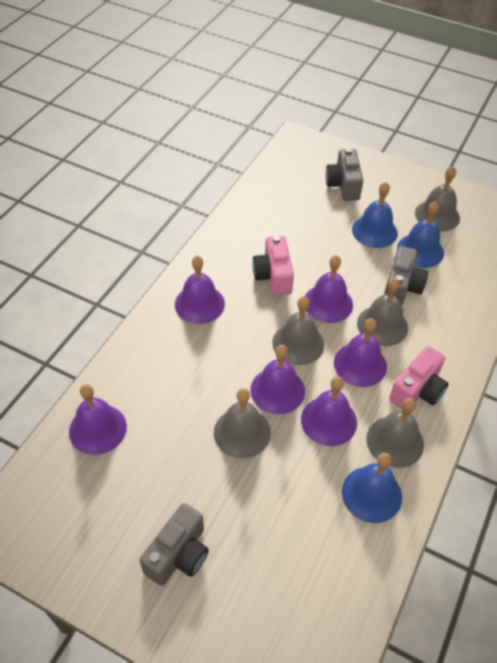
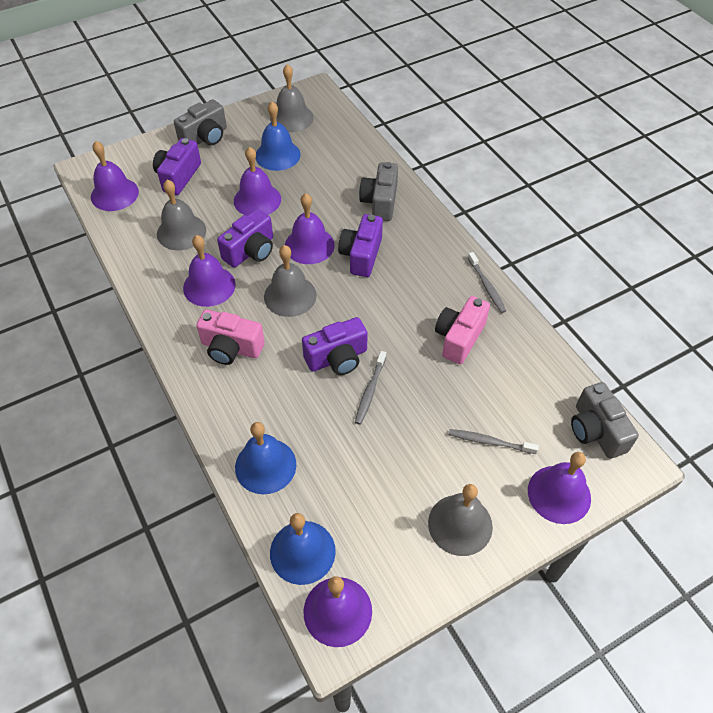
grey bell: 5 -> 4
grey toothbrush: 0 -> 3
purple camera: 0 -> 4

